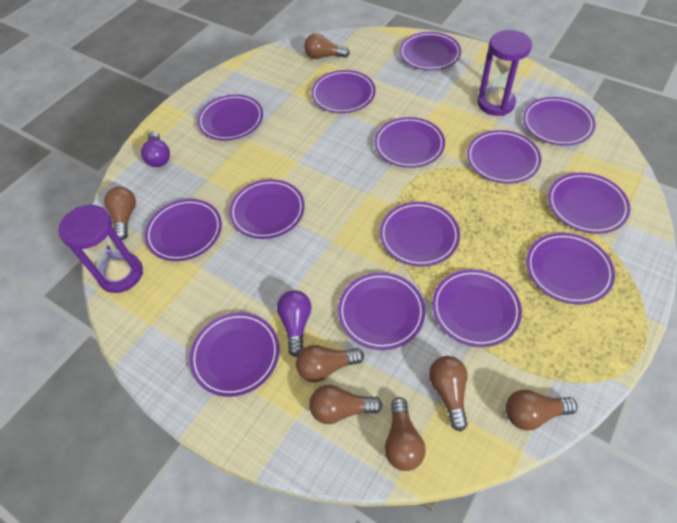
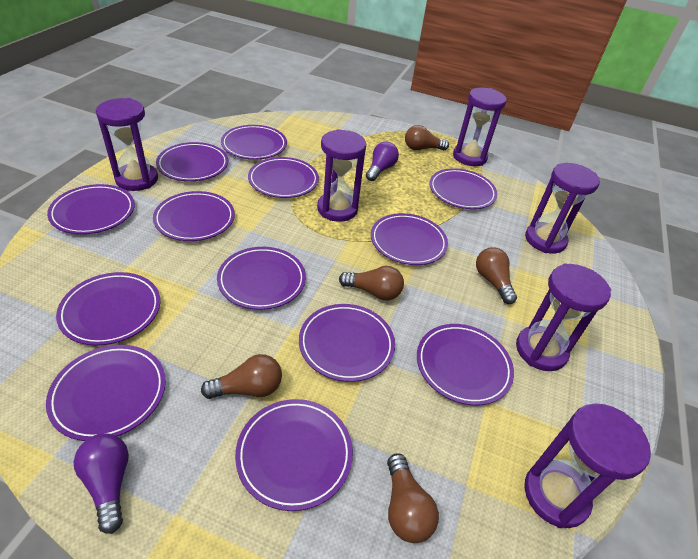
brown light bulb: 7 -> 5
purple hourglass: 2 -> 6
purple plate: 14 -> 13

